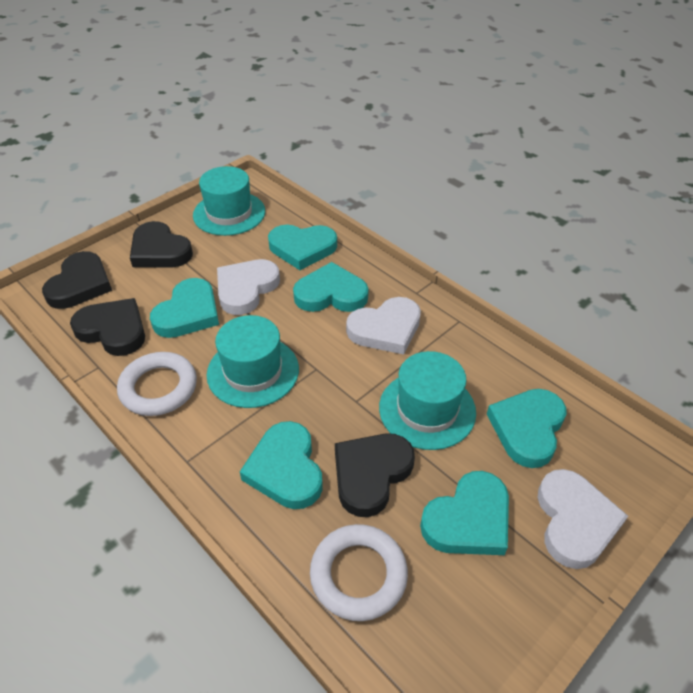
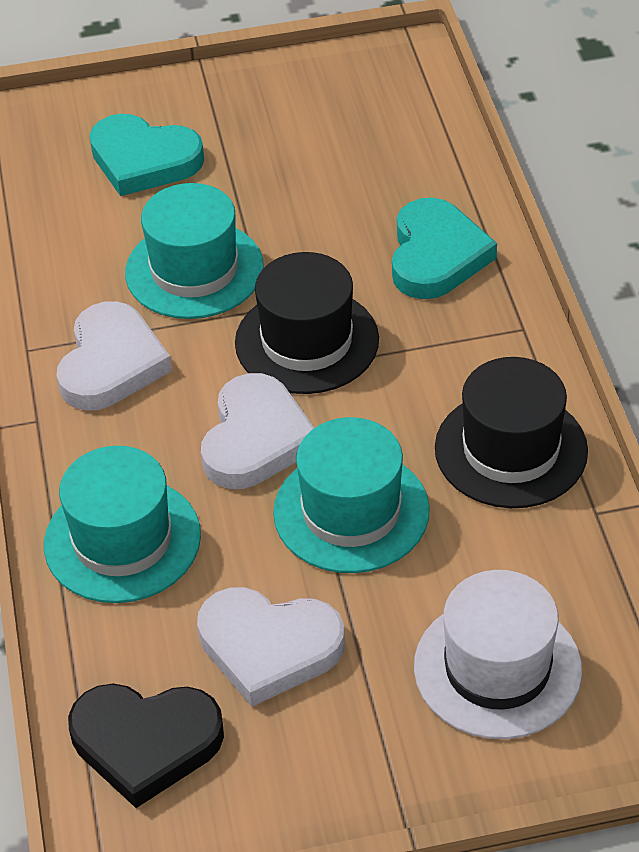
black hat: 0 -> 2
black heart: 4 -> 1
turquoise heart: 6 -> 2
white hat: 0 -> 1
white ring: 2 -> 0

